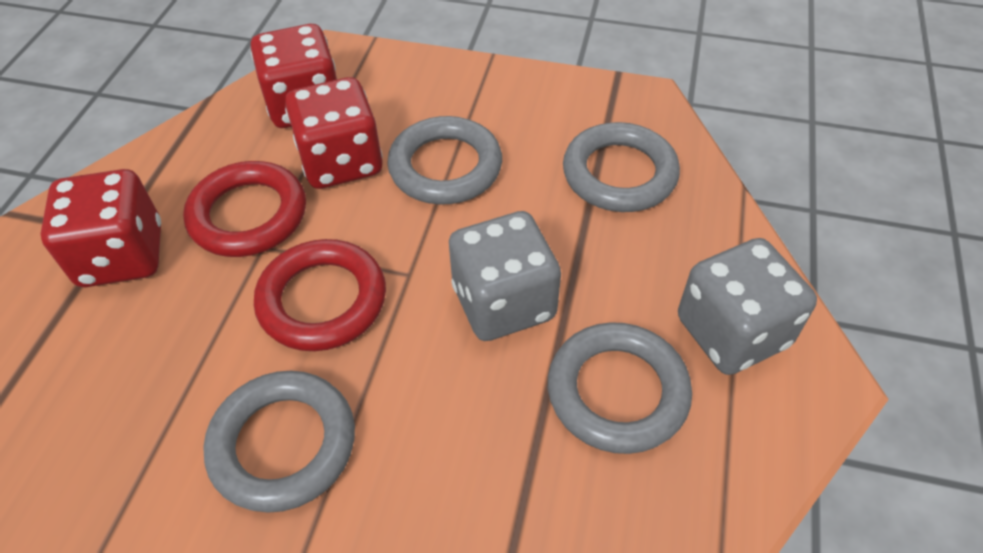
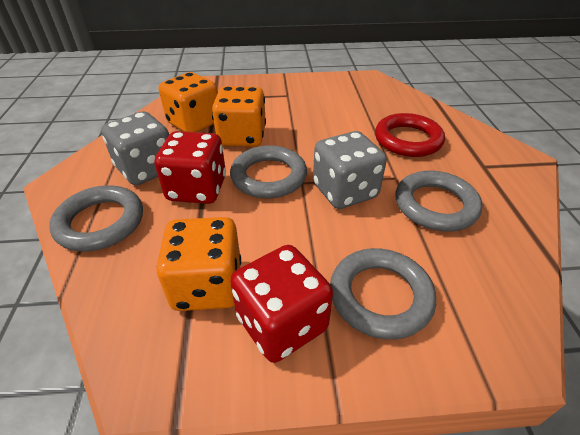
orange dice: 0 -> 3
red dice: 3 -> 2
red ring: 2 -> 1

